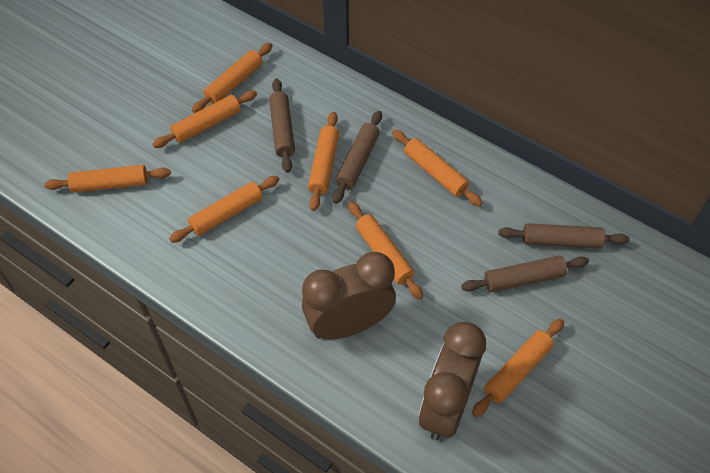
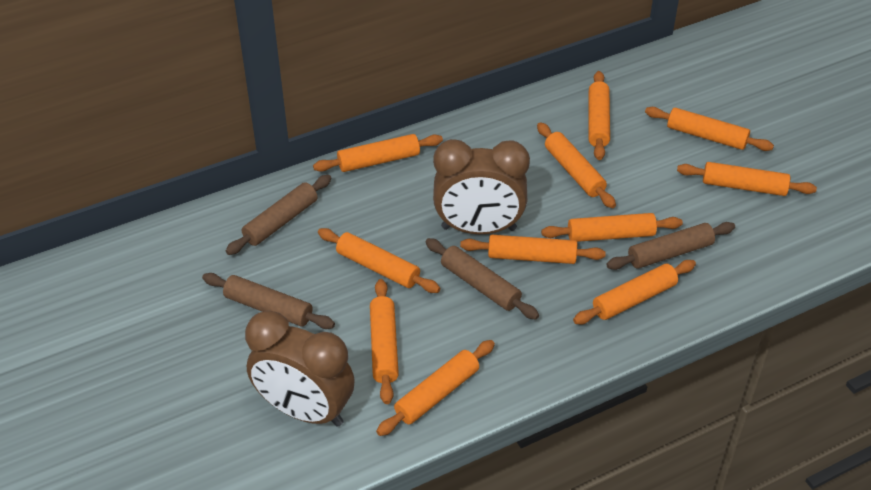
orange rolling pin: 8 -> 11

